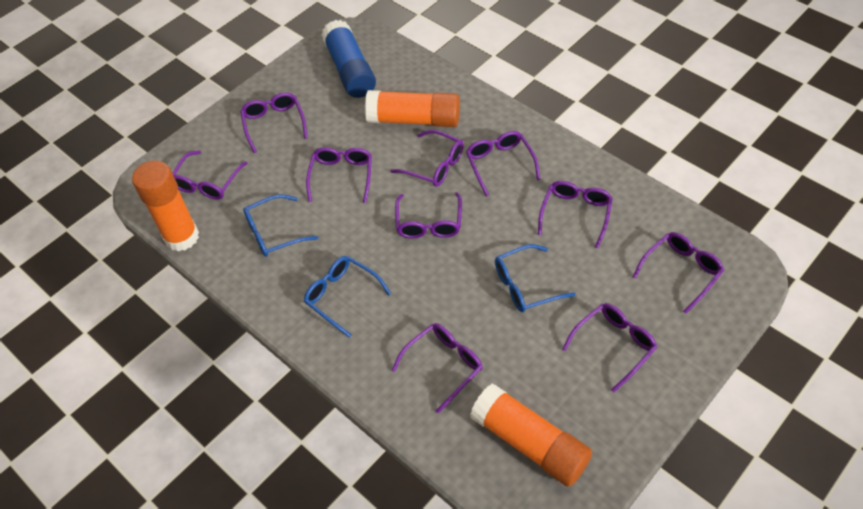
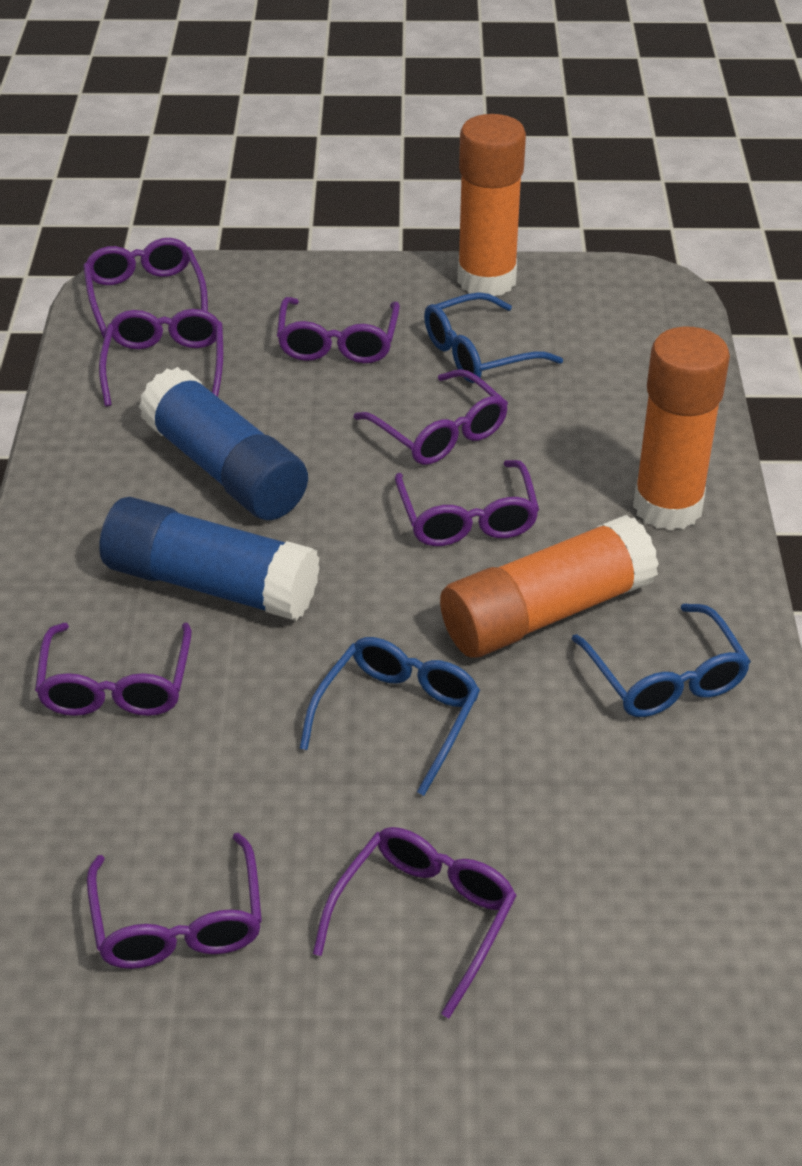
blue glue stick: 1 -> 2
purple glasses: 10 -> 8

